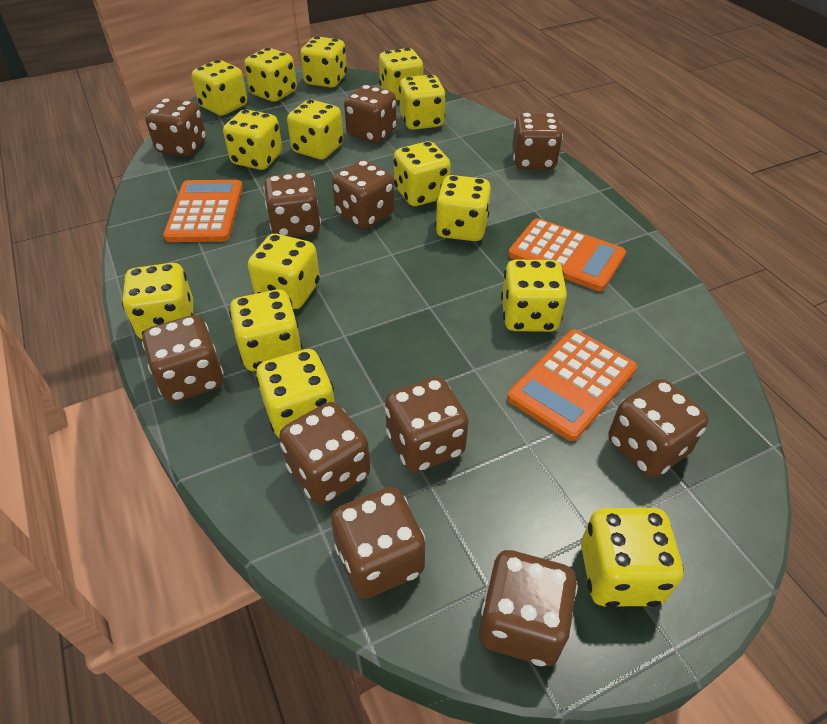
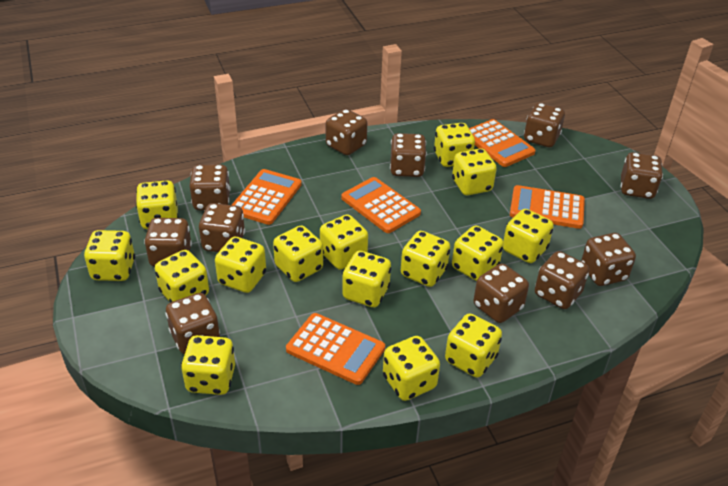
orange calculator: 3 -> 5

